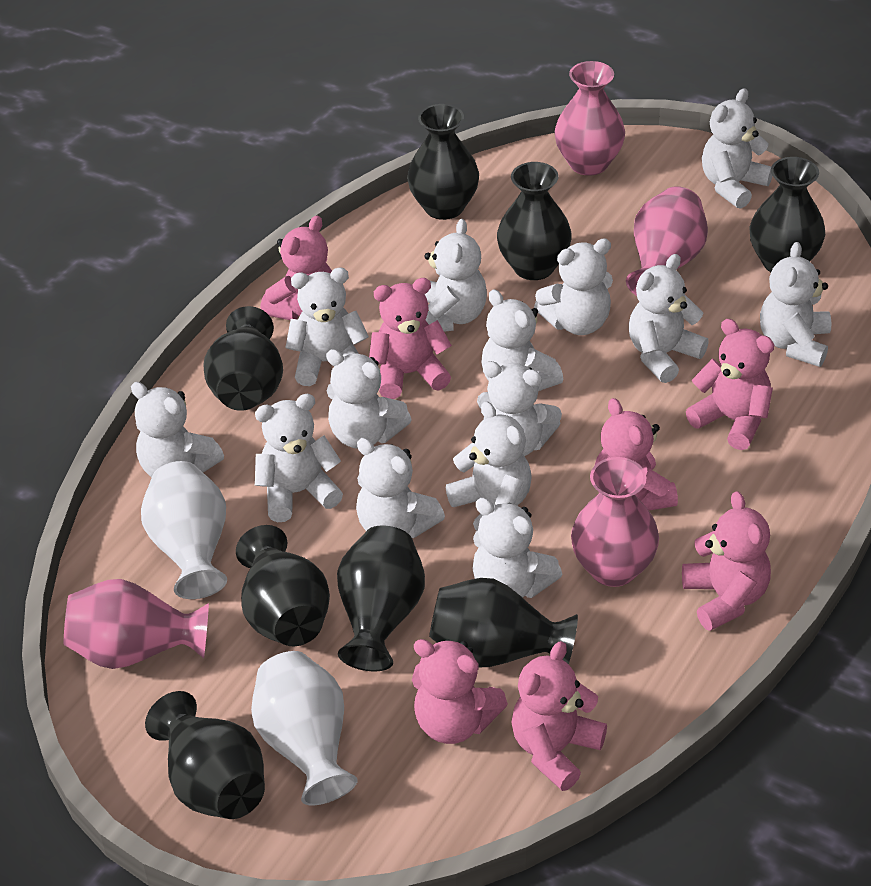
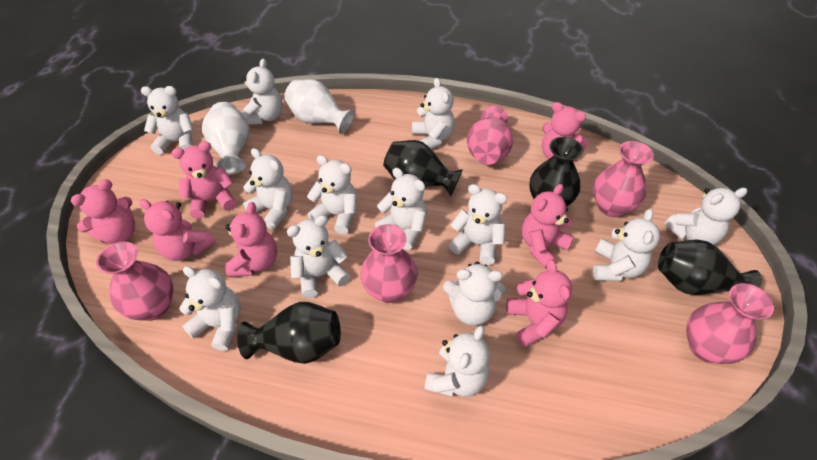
black vase: 8 -> 4
pink vase: 4 -> 5
white teddy bear: 14 -> 13

